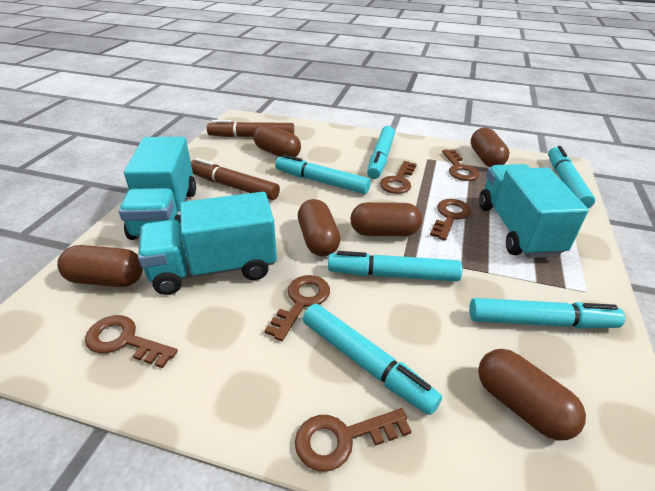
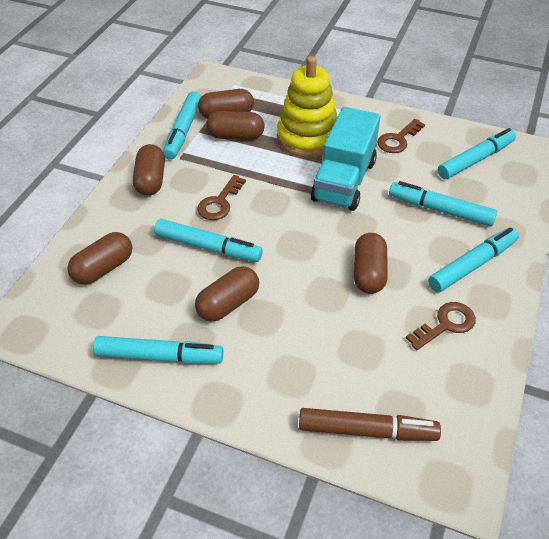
brown key: 6 -> 3
brown marker: 2 -> 1
turquoise truck: 3 -> 1
yellow stacking toy: 0 -> 1

